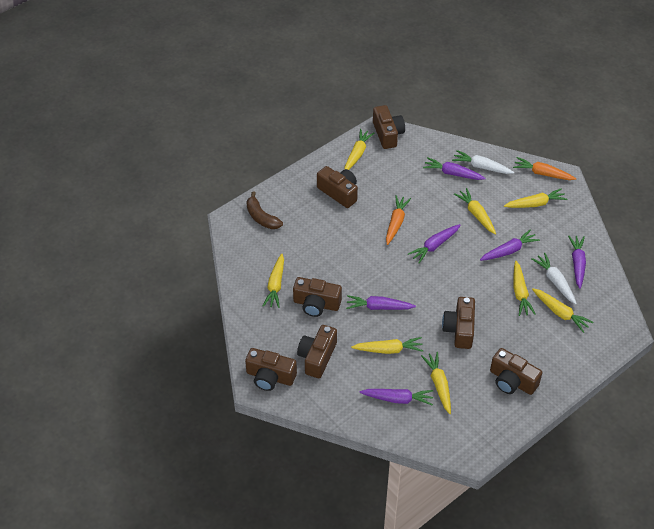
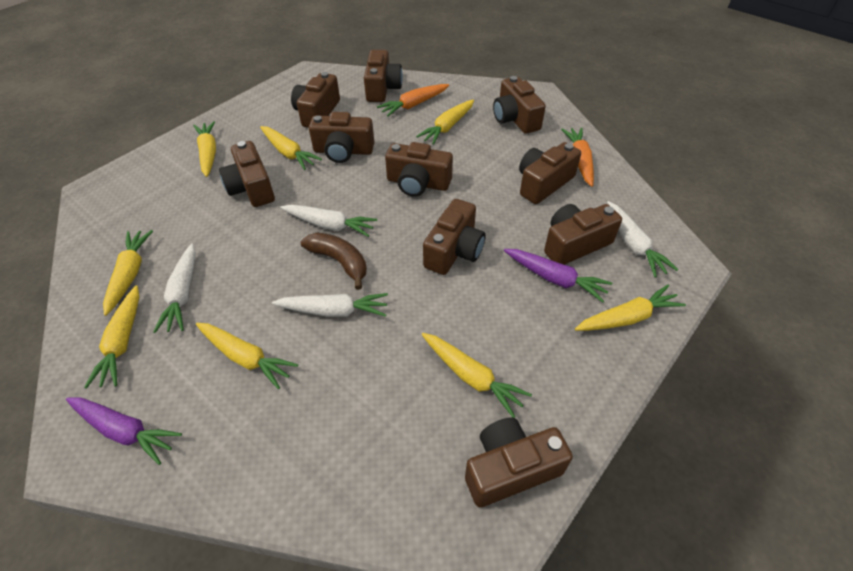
brown camera: 7 -> 10
purple carrot: 6 -> 2
white carrot: 2 -> 4

